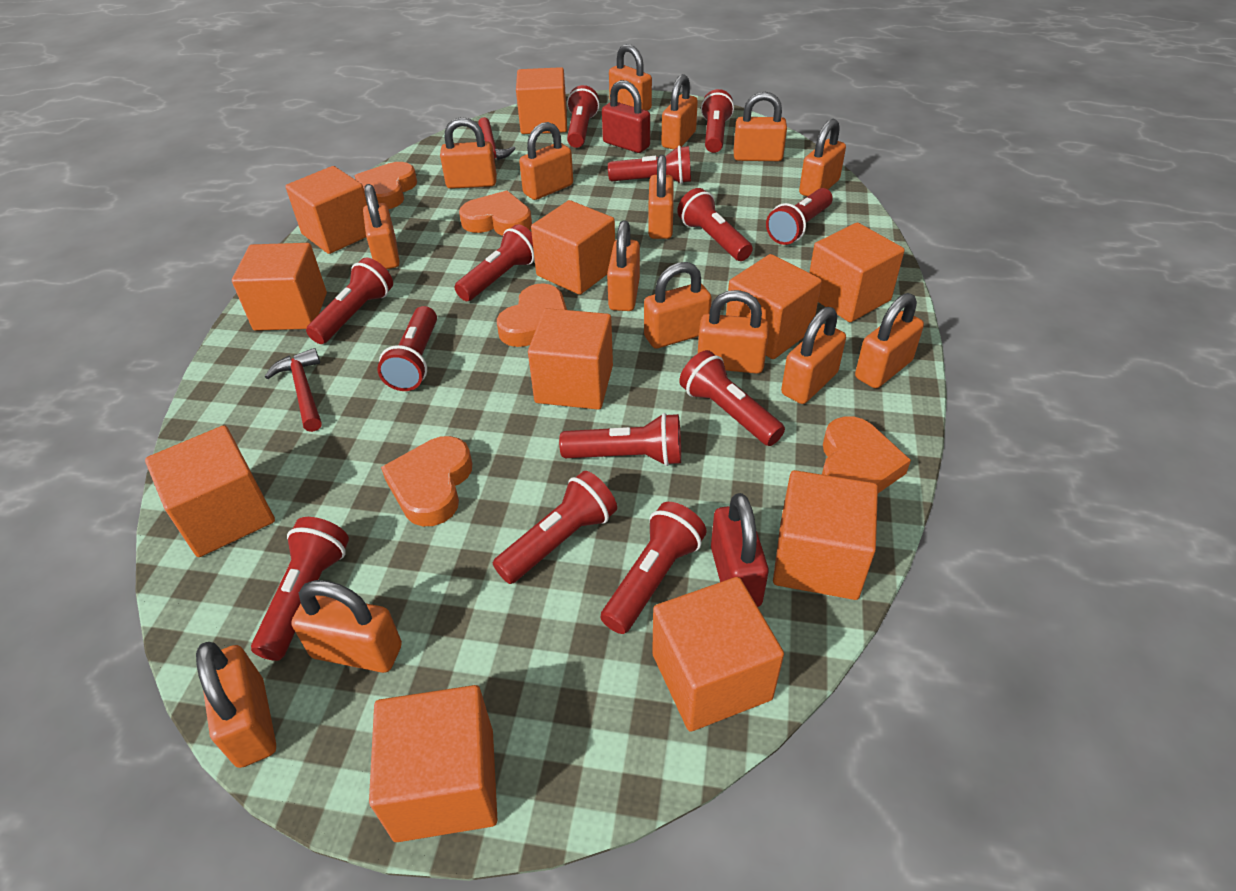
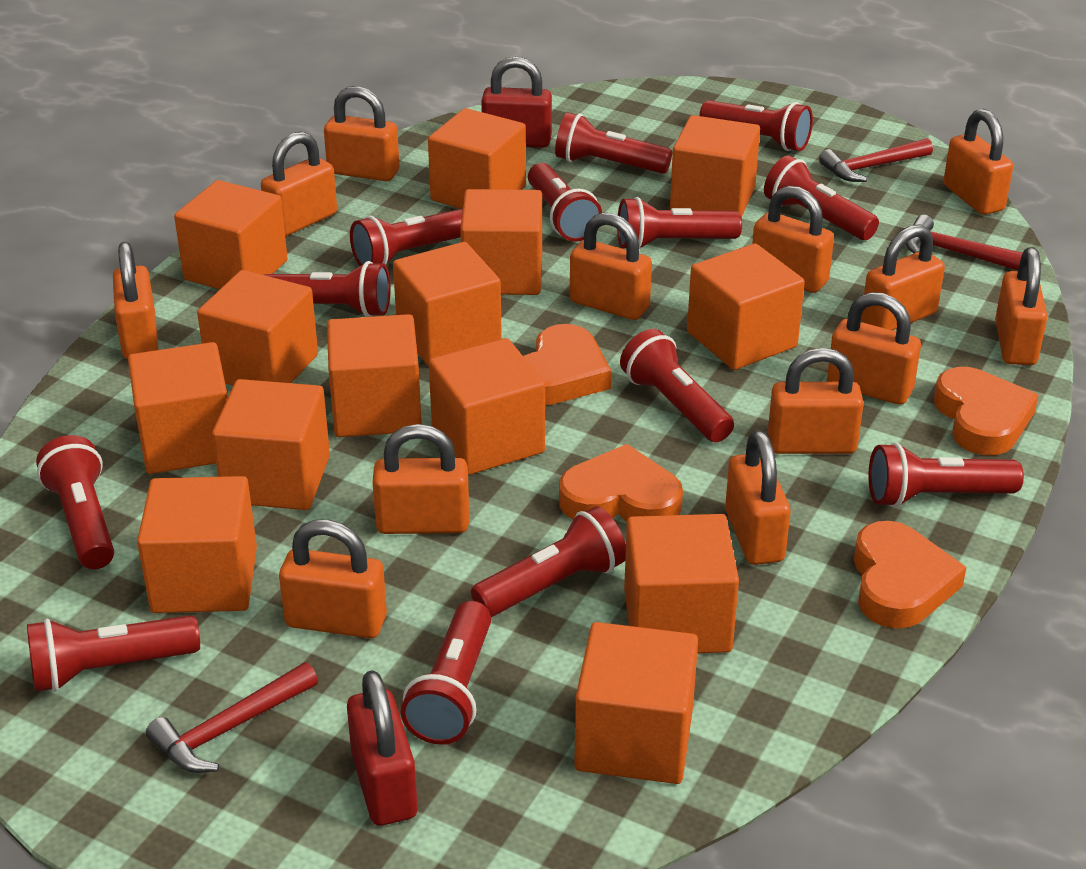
orange cube: 11 -> 14
orange heart: 5 -> 4
orange padlock: 15 -> 13
red hammer: 2 -> 3

